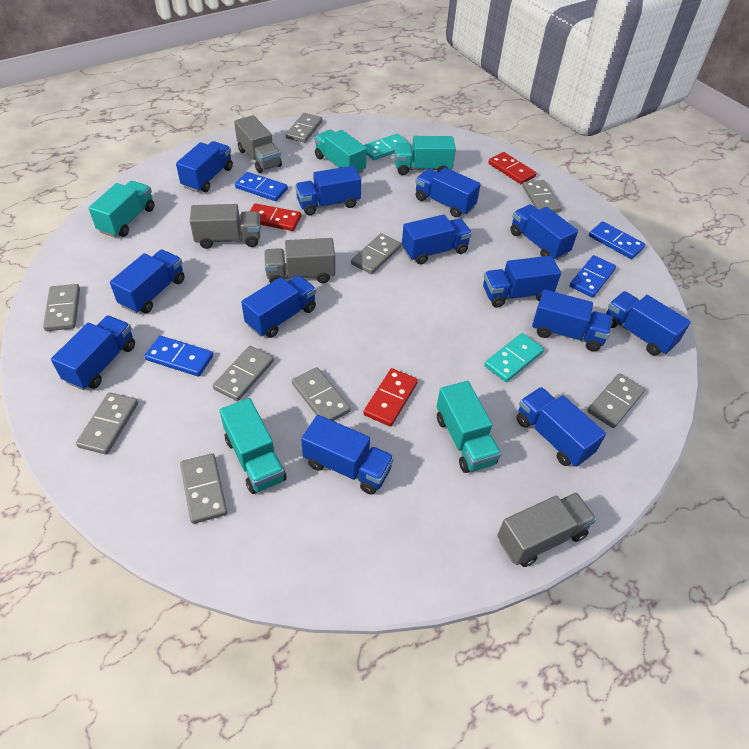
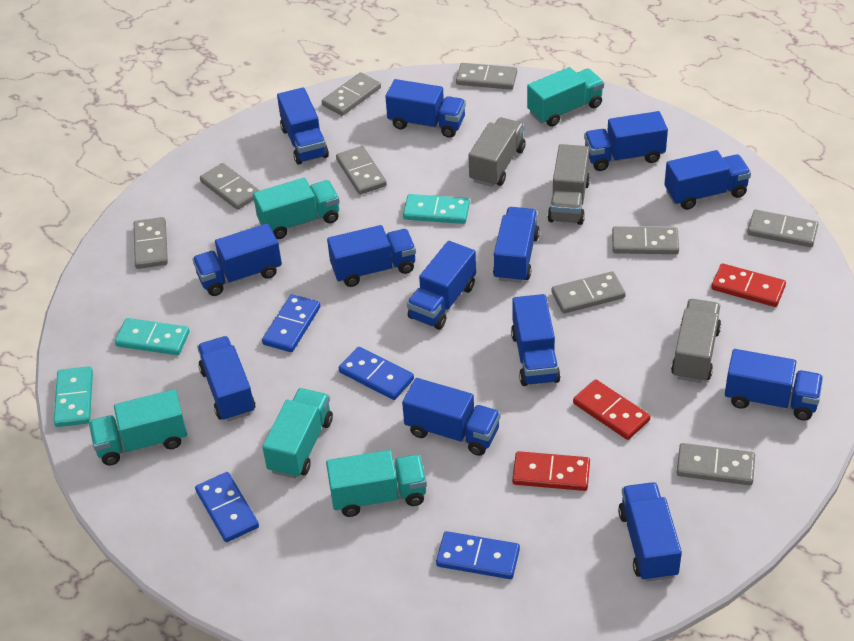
grey truck: 4 -> 3
turquoise domino: 2 -> 3

